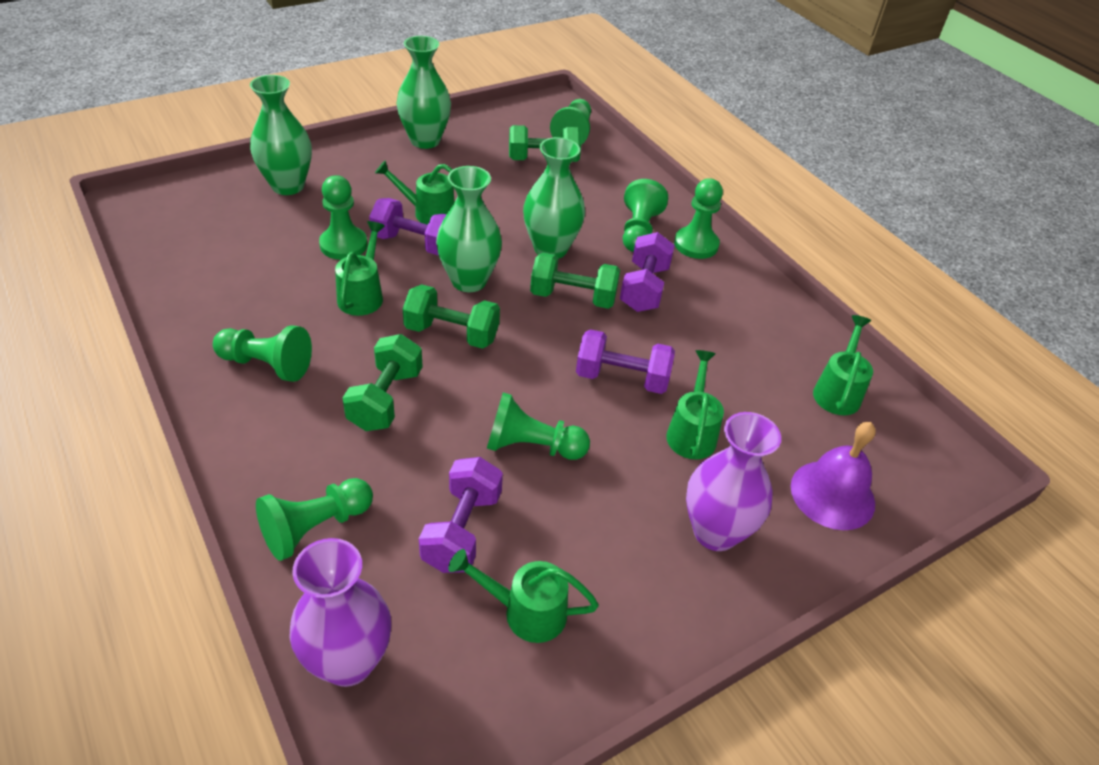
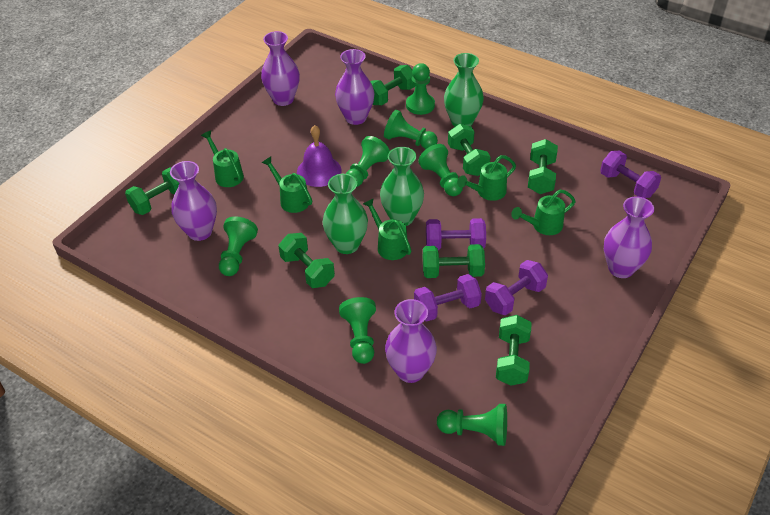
green dumbbell: 4 -> 7
green vase: 4 -> 3
purple vase: 2 -> 5

